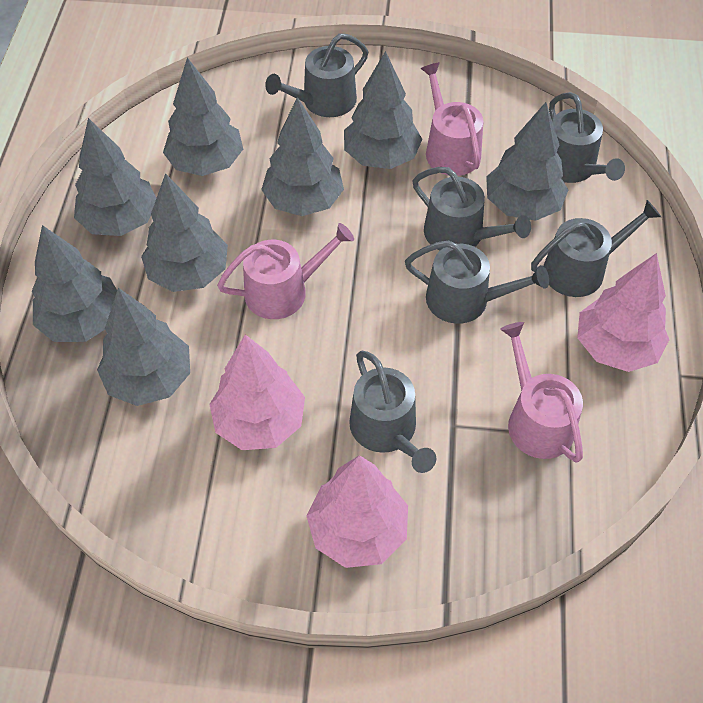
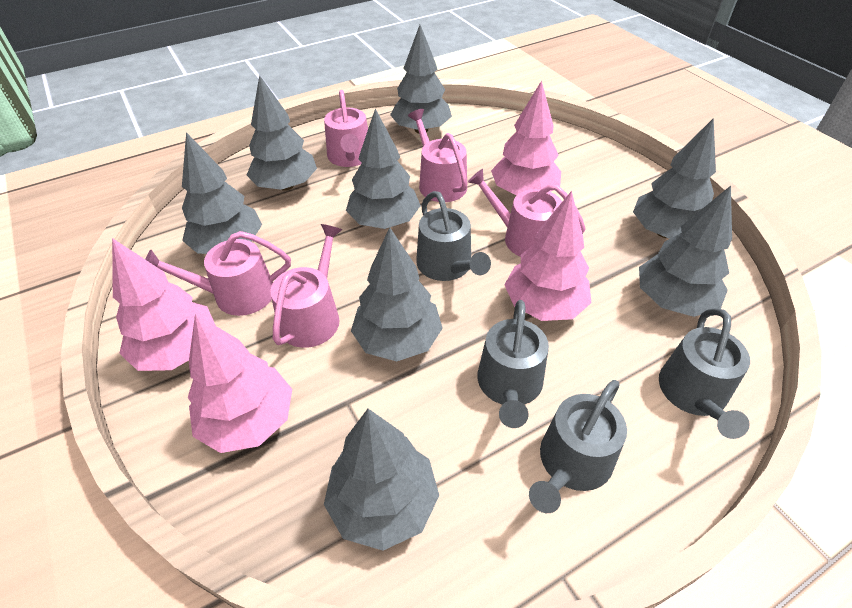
grey watering can: 6 -> 4
pink tree: 3 -> 4
pink watering can: 3 -> 5

